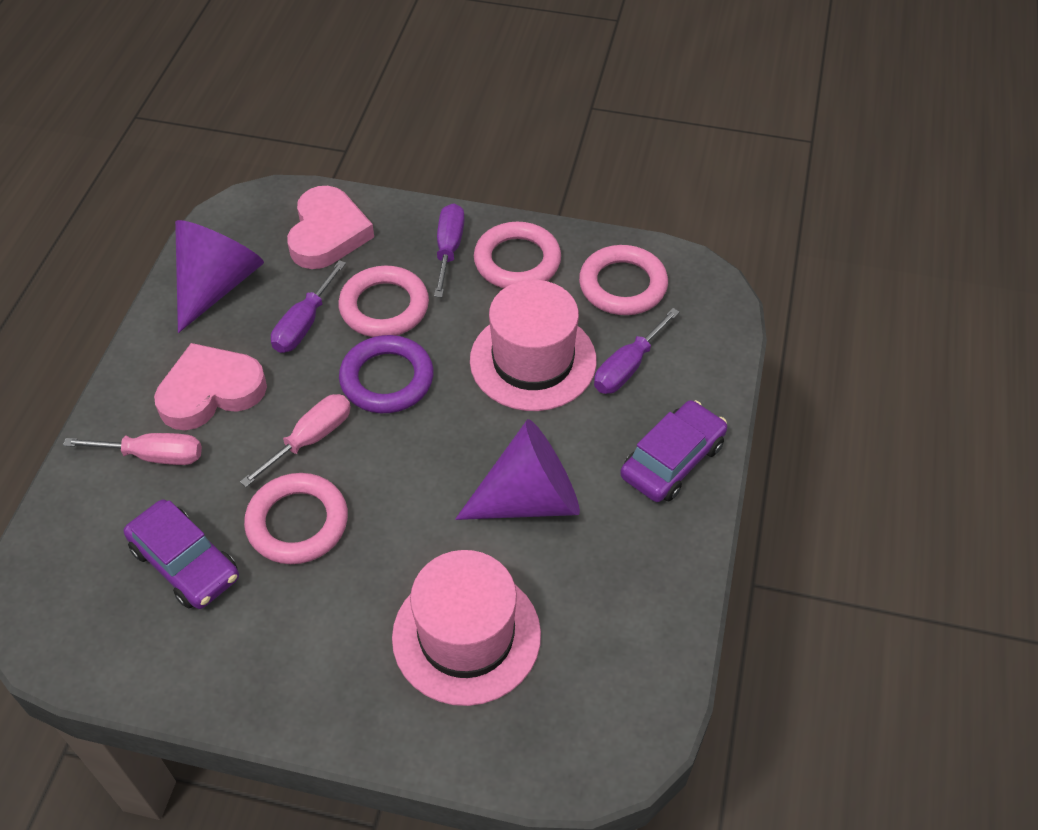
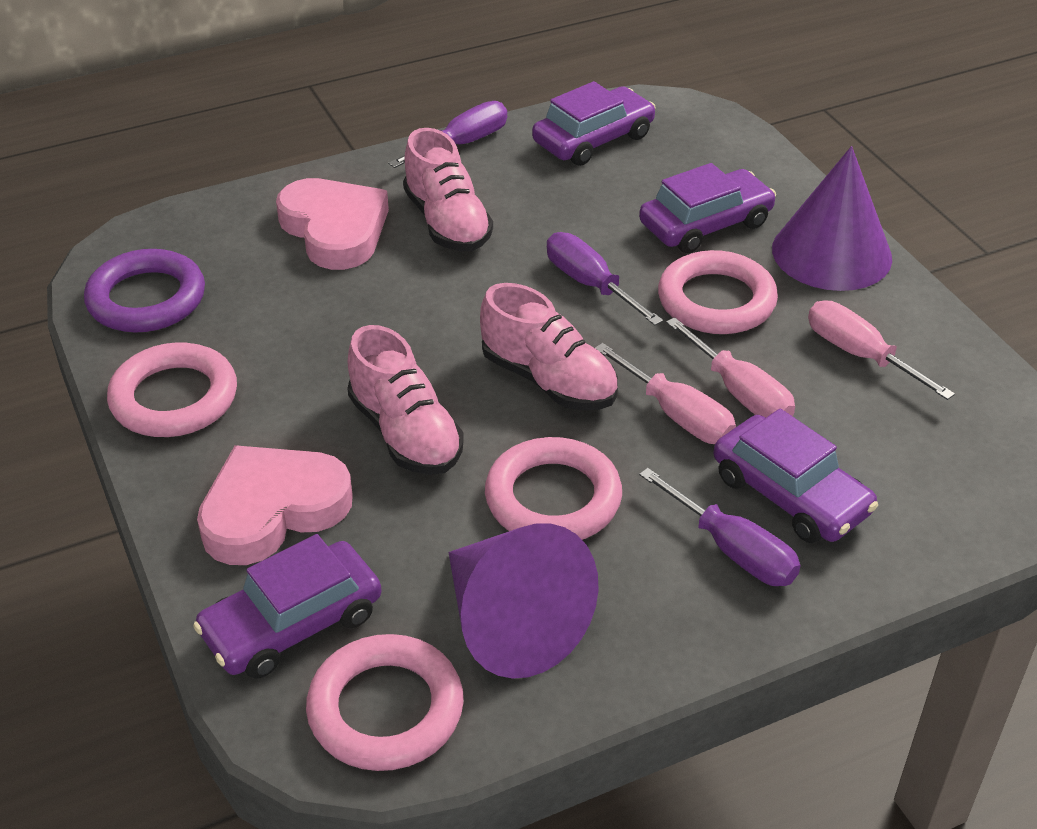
pink hat: 2 -> 0
pink screwdriver: 2 -> 3
pink shoe: 0 -> 3
purple car: 2 -> 4

